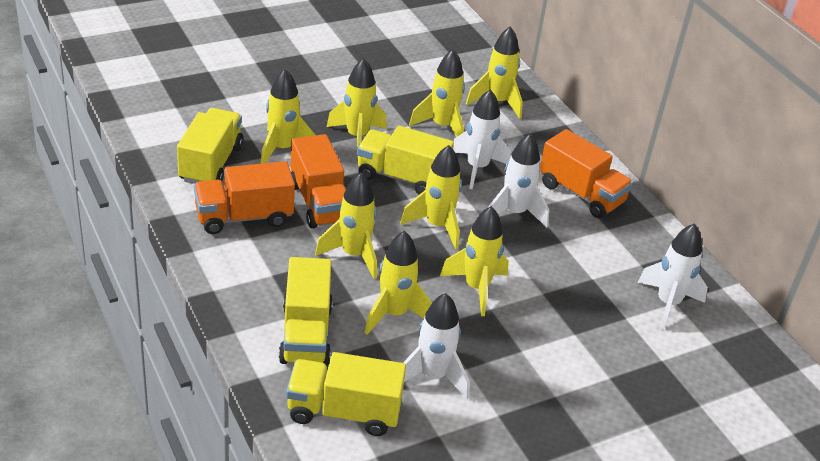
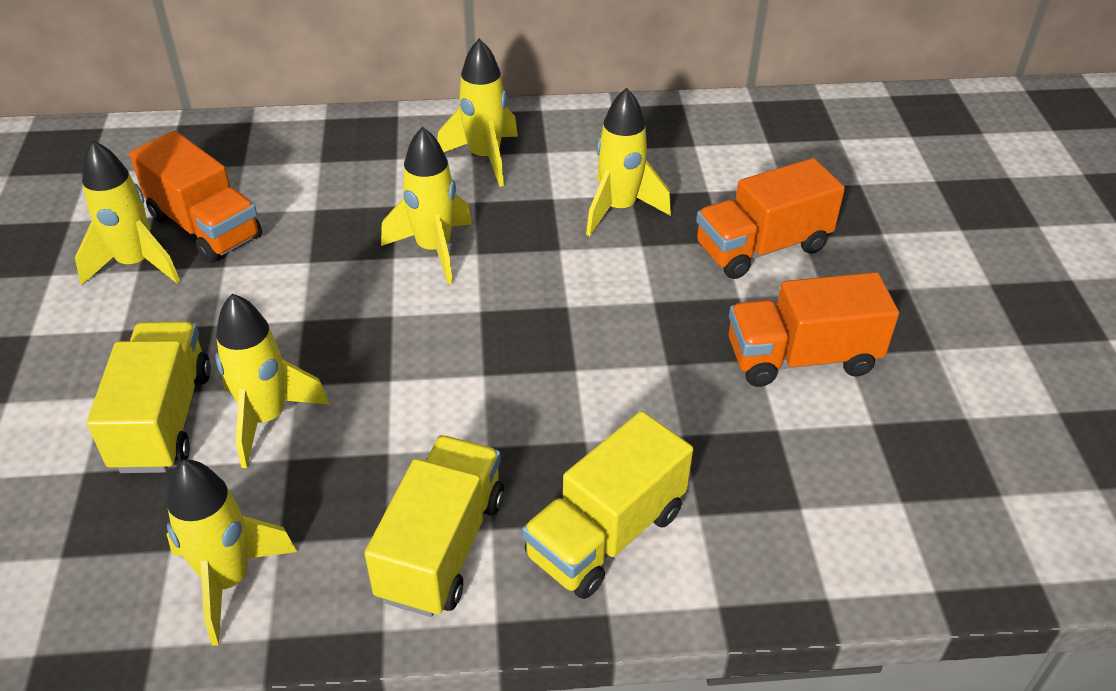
white rocket: 4 -> 0
yellow rocket: 8 -> 6
yellow truck: 4 -> 3

